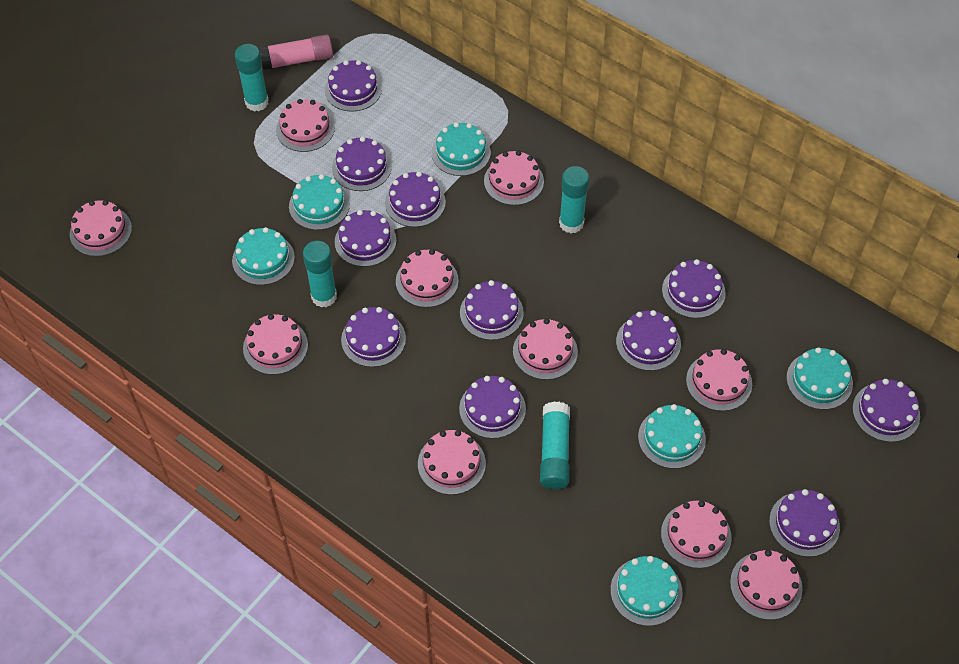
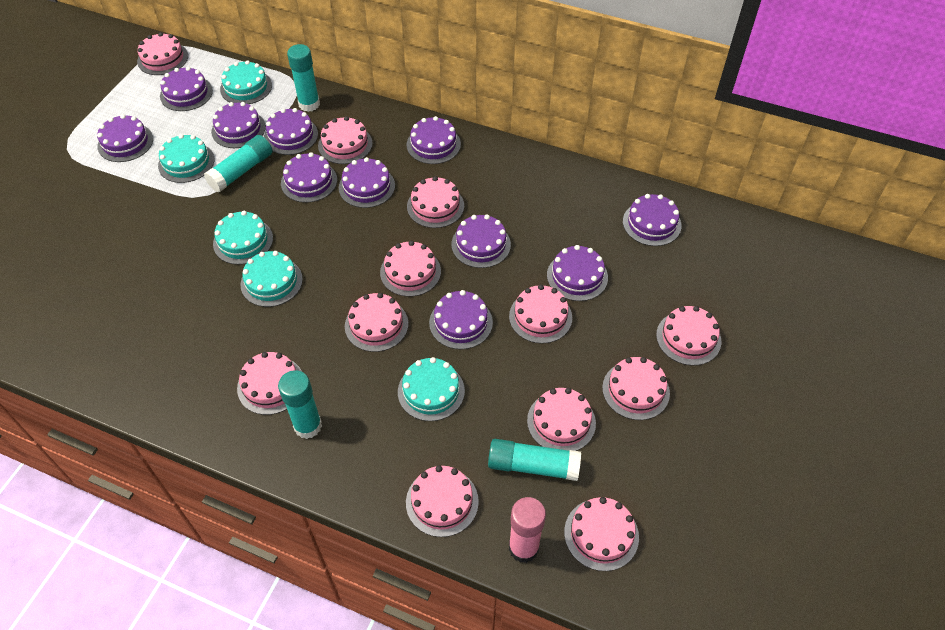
pink cake: 10 -> 12
turquoise cake: 6 -> 5

